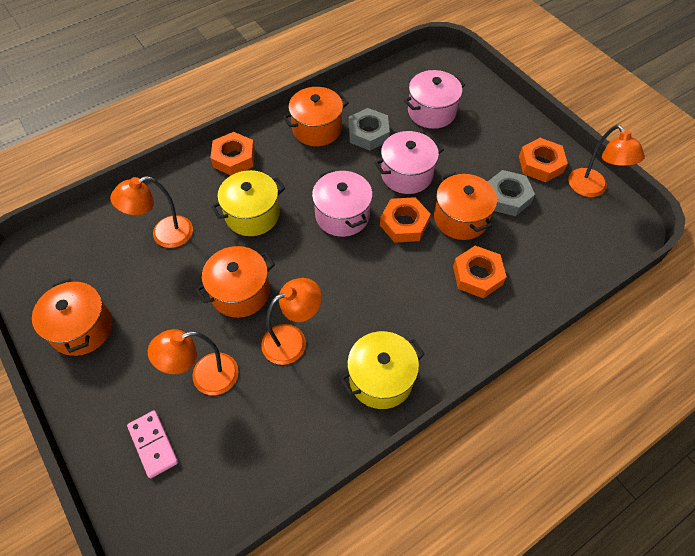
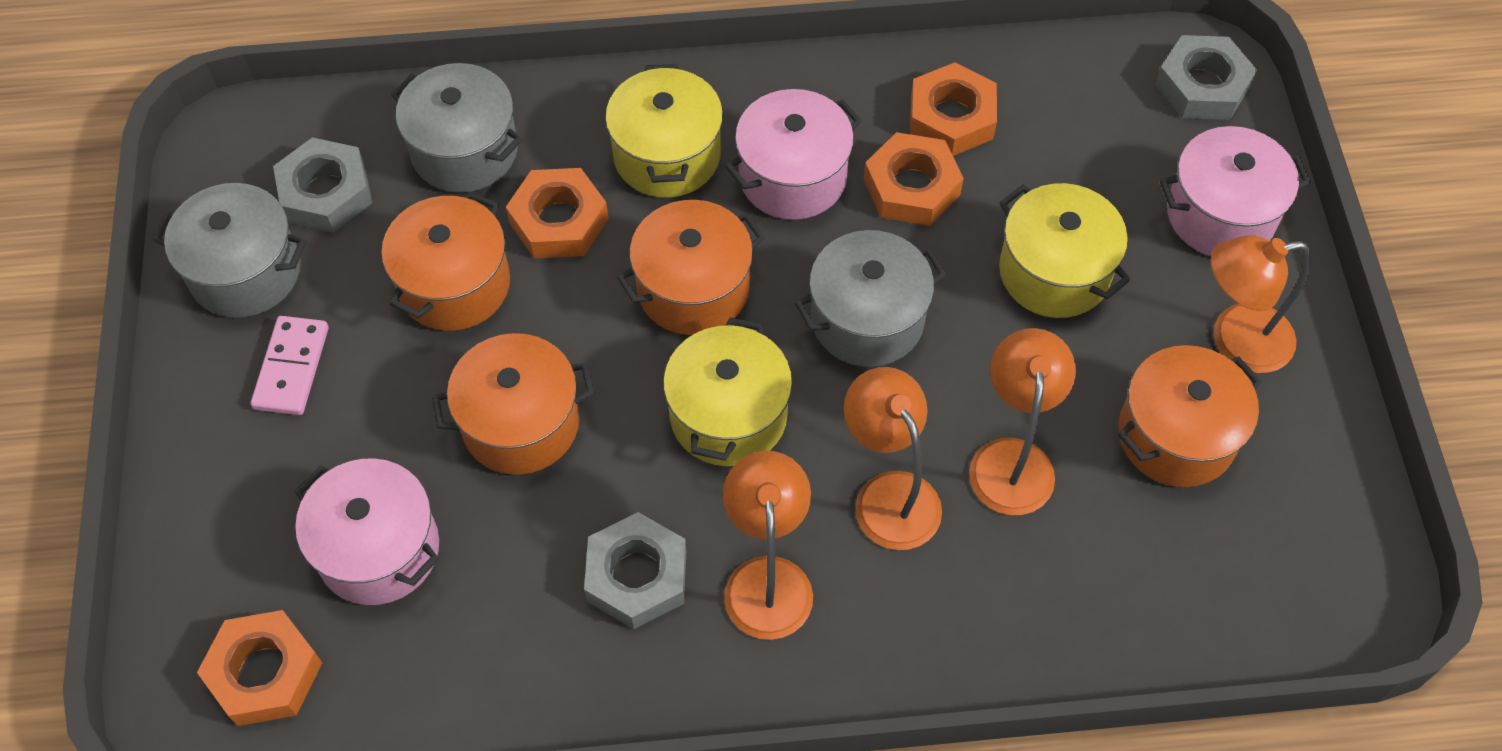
grey nut: 2 -> 3
grey pot: 0 -> 3
yellow pot: 2 -> 3

